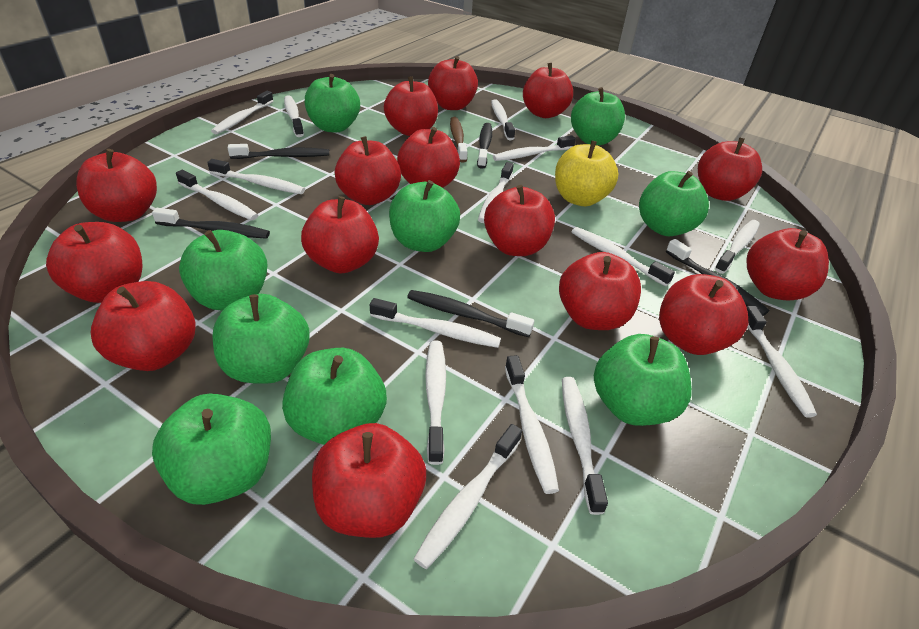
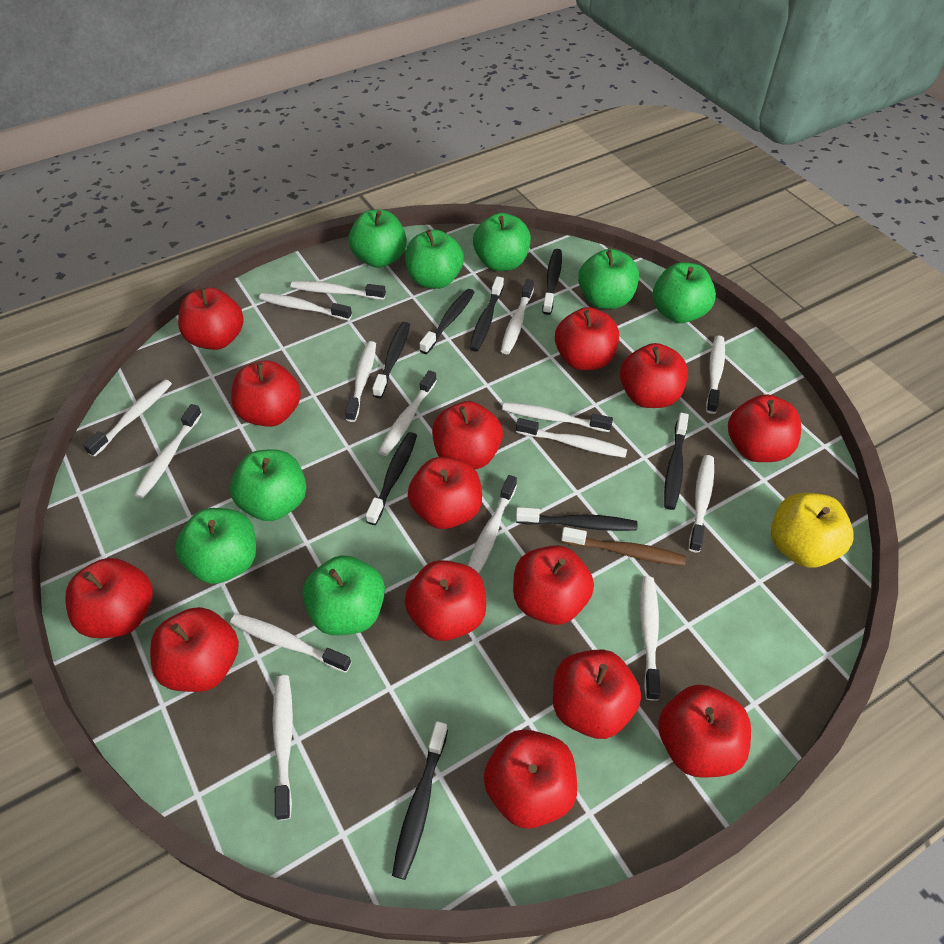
black toothbrush: 5 -> 8
green apple: 9 -> 8
red apple: 15 -> 14

